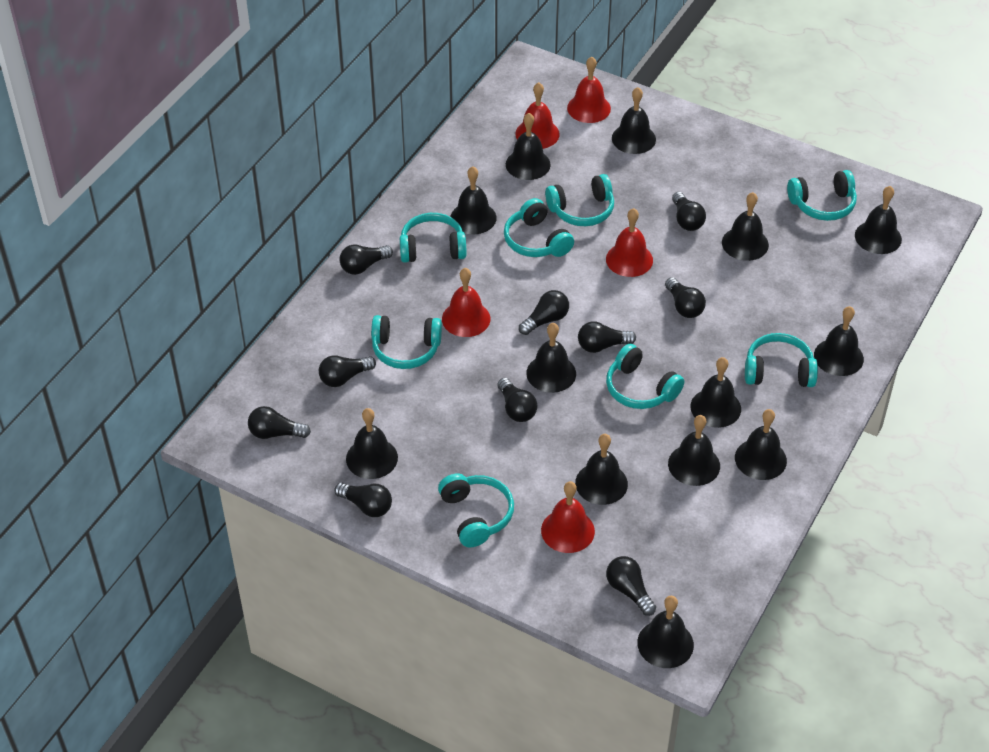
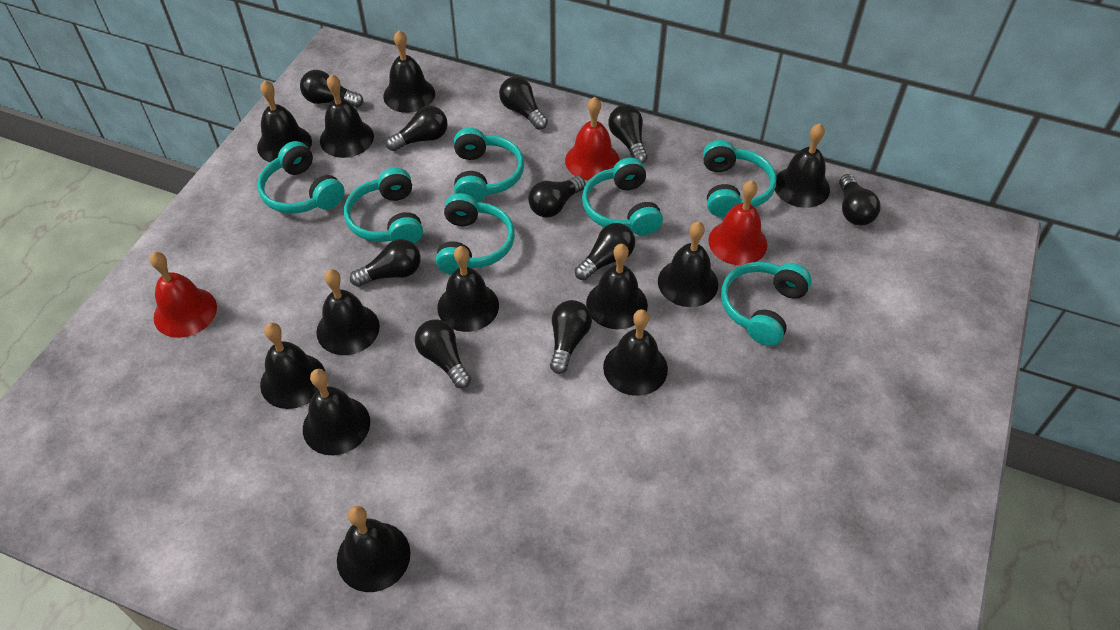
black bell: 13 -> 12
red bell: 5 -> 3
turquoise headphones: 8 -> 7

